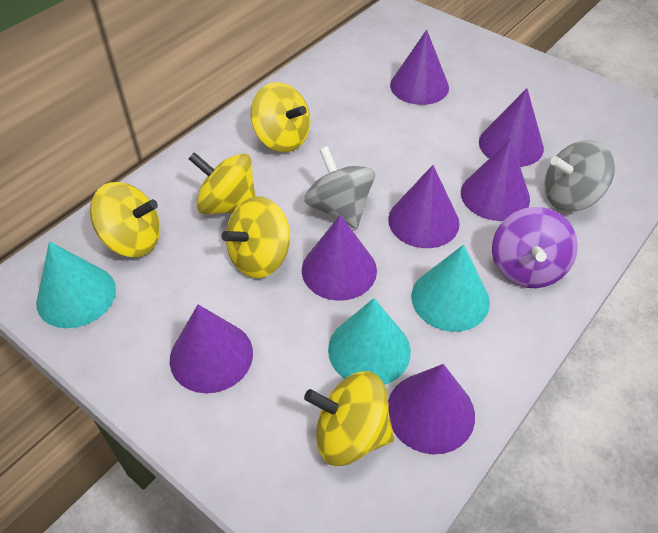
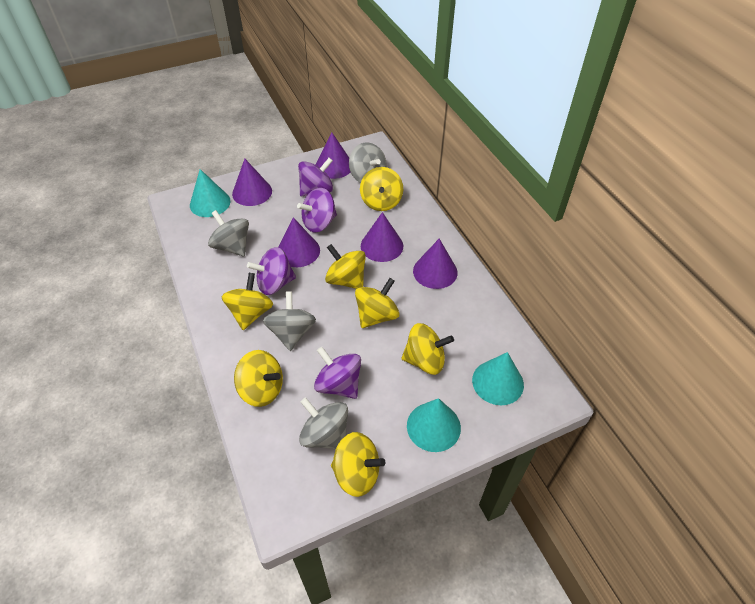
grey spinning top: 2 -> 4
purple cone: 7 -> 5
purple spinning top: 1 -> 4
yellow spinning top: 5 -> 7

